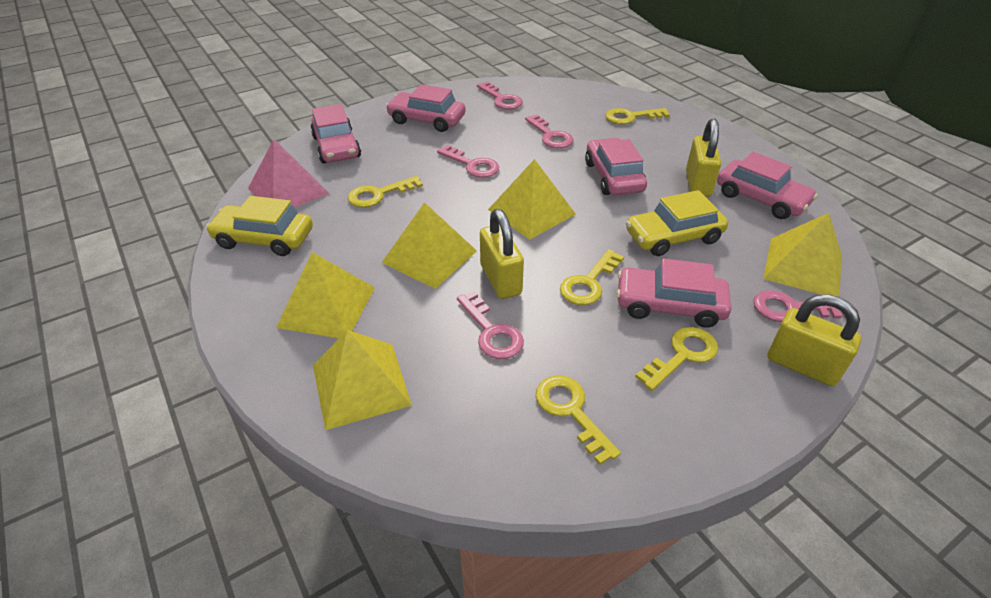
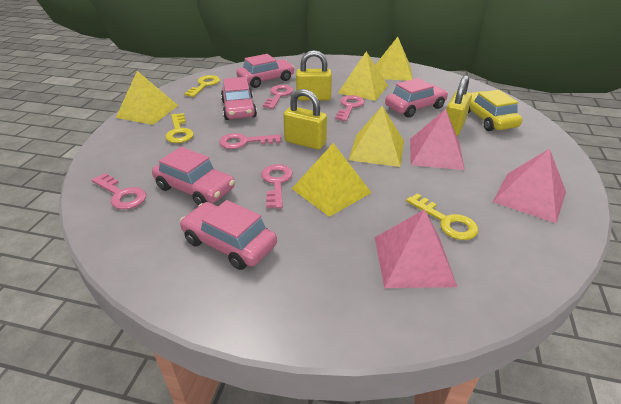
pink pyramid: 1 -> 3
yellow car: 2 -> 1
yellow key: 5 -> 3

